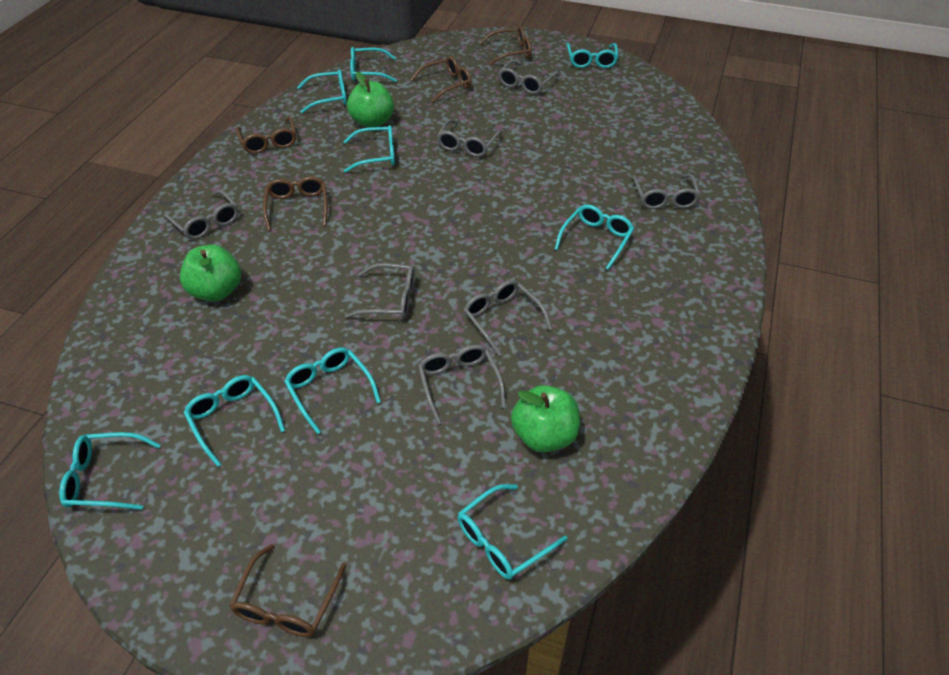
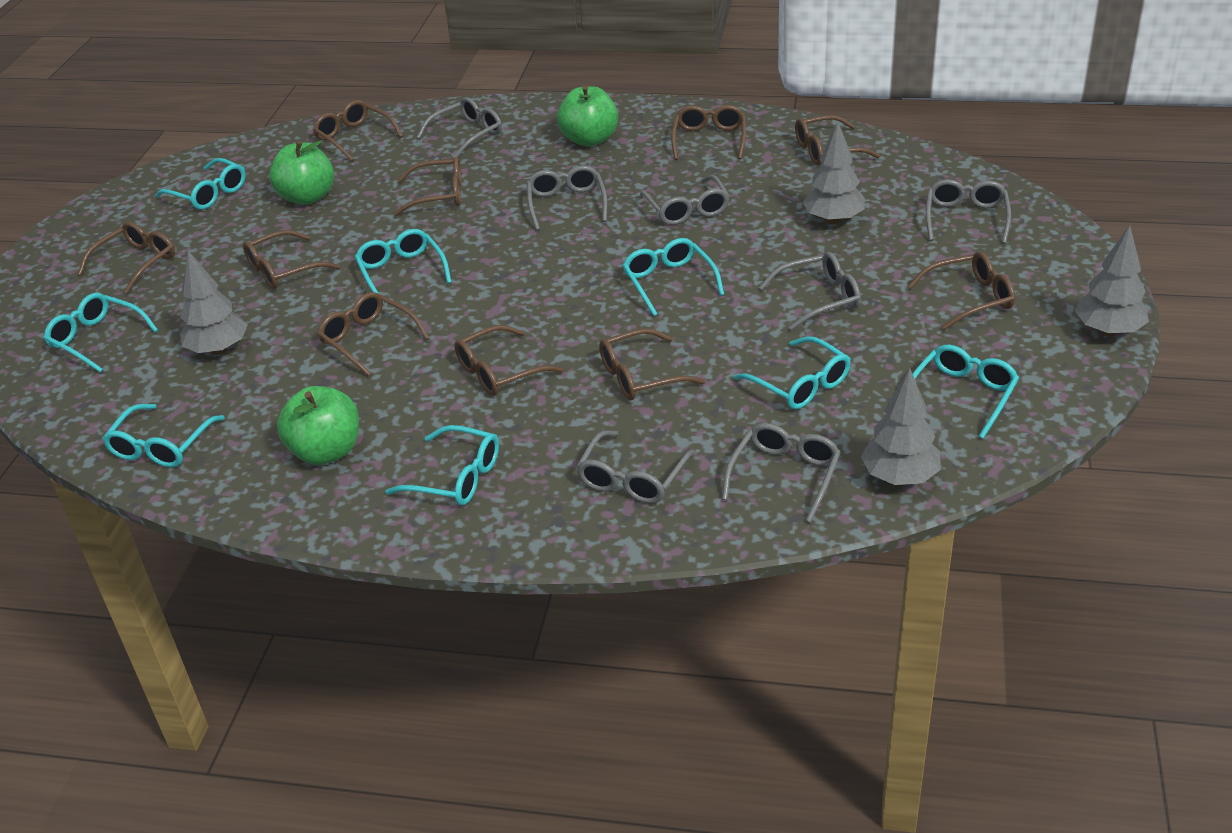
brown glasses: 5 -> 10
grey tree: 0 -> 4
turquoise glasses: 9 -> 8

